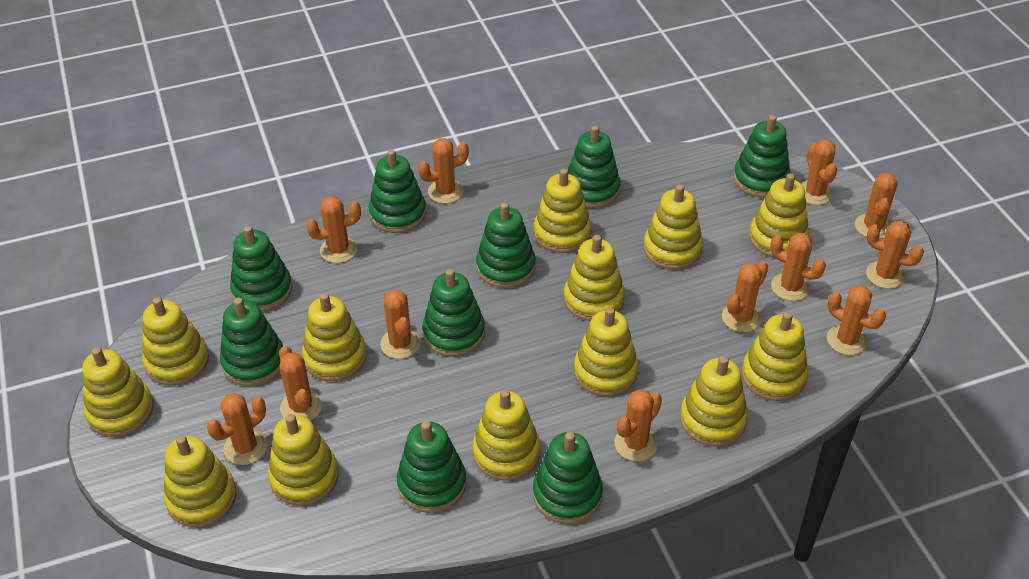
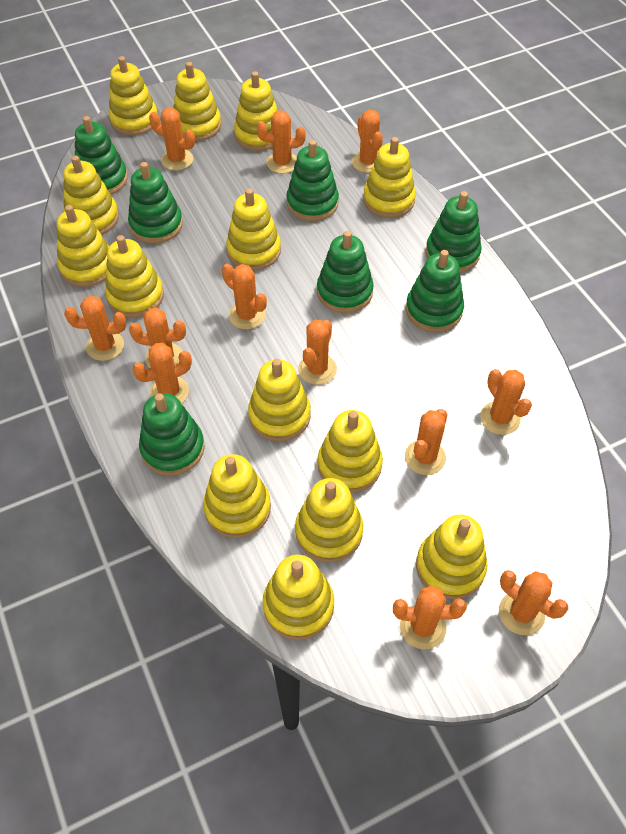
green stacking toy: 9 -> 7
yellow stacking toy: 13 -> 14

